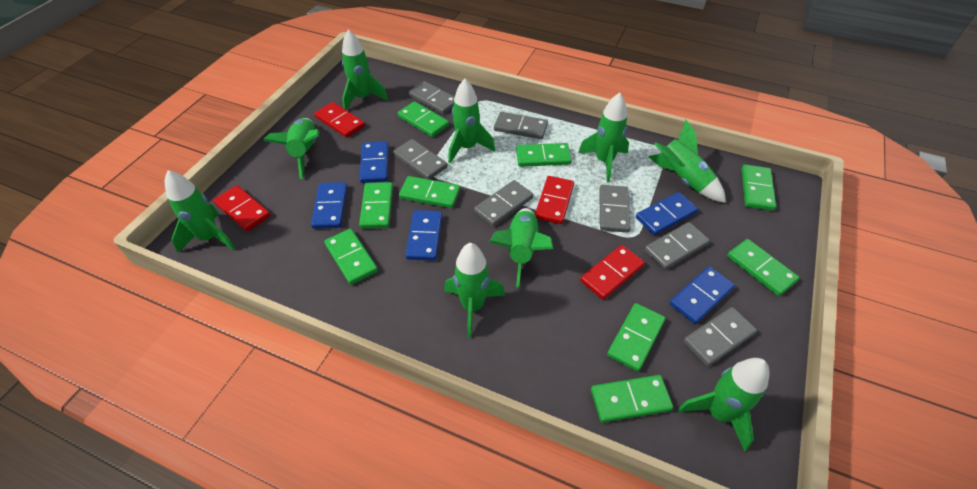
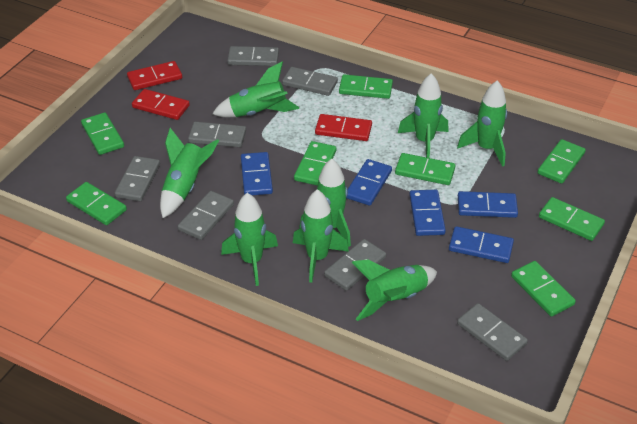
green domino: 9 -> 8
green rocket: 9 -> 8
red domino: 4 -> 3

